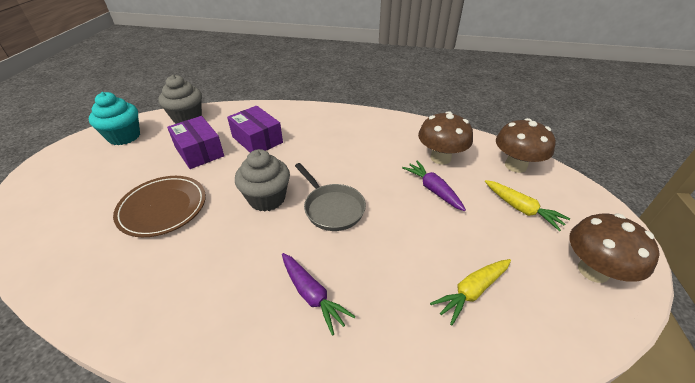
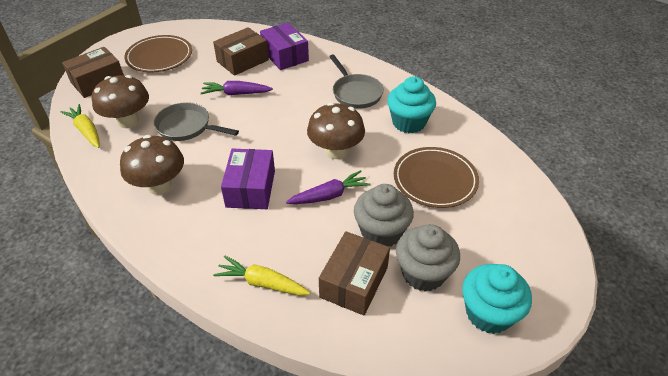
brown box: 0 -> 3
brown plate: 1 -> 2
grey pan: 1 -> 2
turquoise cupcake: 1 -> 2

